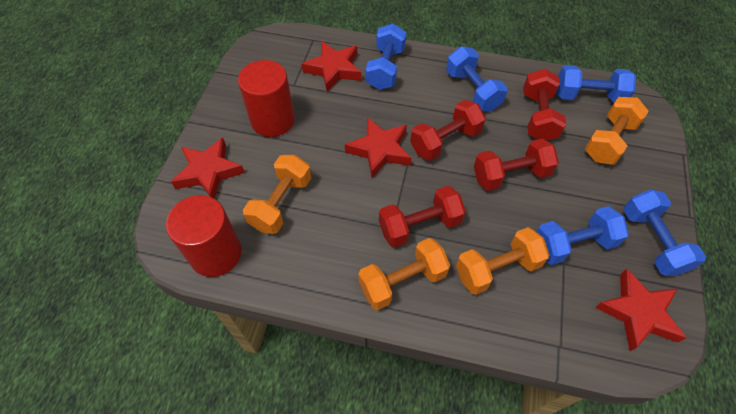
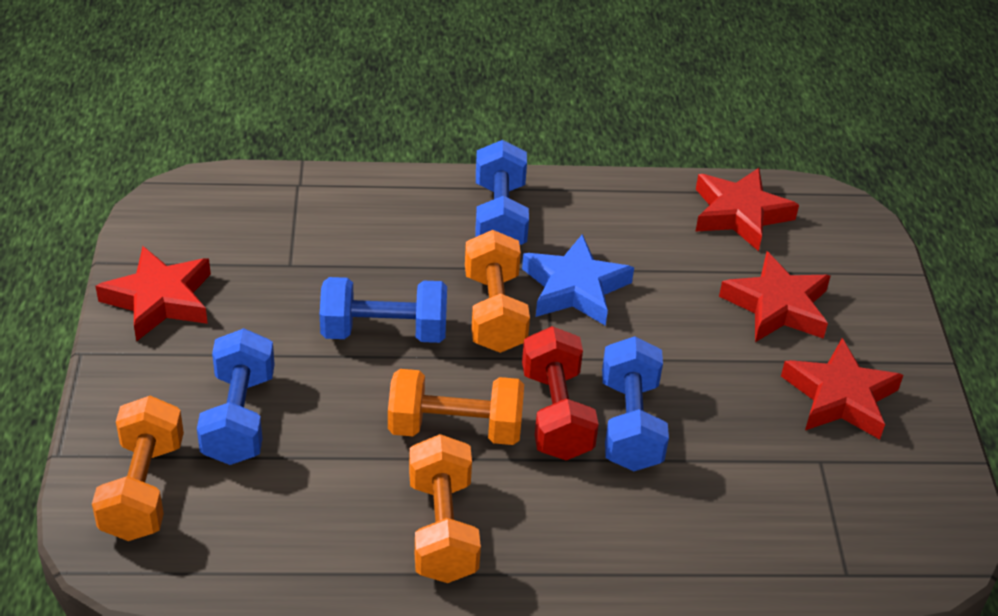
blue dumbbell: 5 -> 4
blue star: 0 -> 1
red cylinder: 2 -> 0
red dumbbell: 4 -> 1

